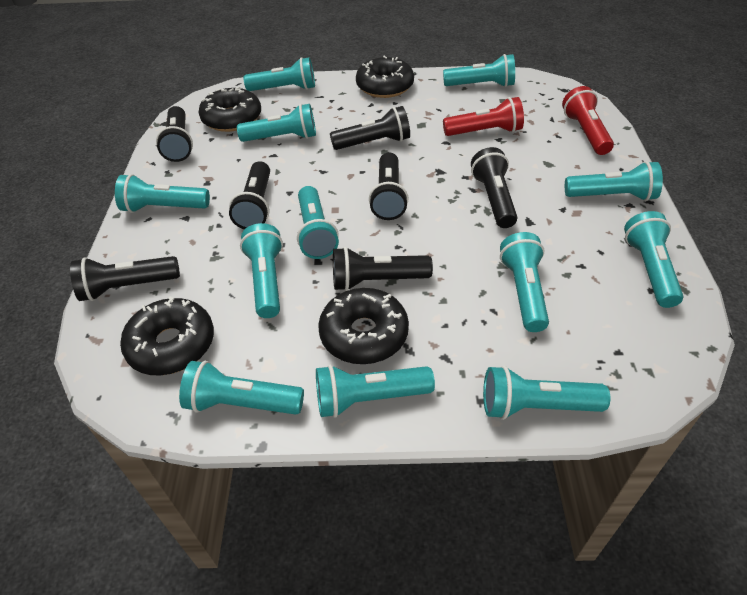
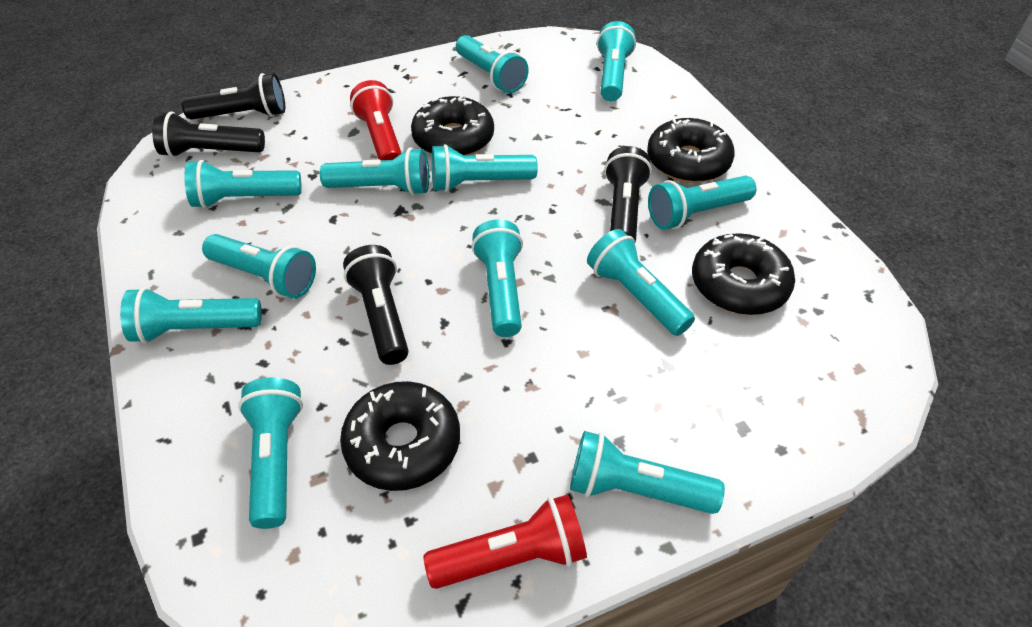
black flashlight: 7 -> 4

